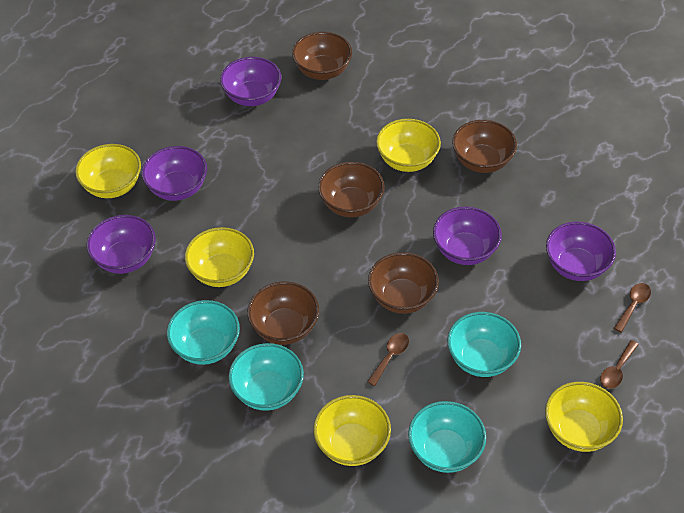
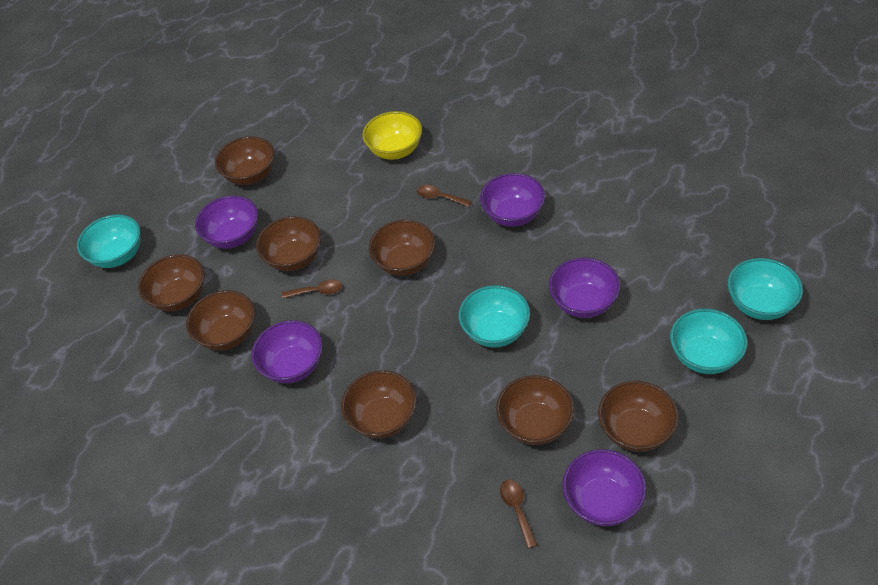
brown bowl: 5 -> 8
yellow bowl: 5 -> 1

